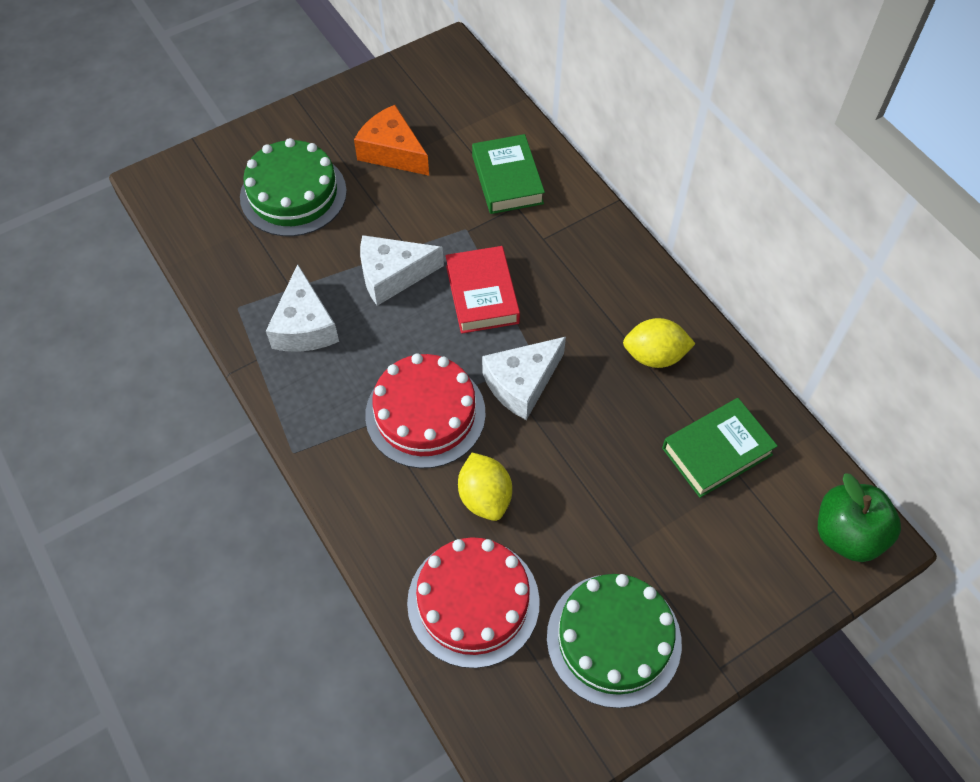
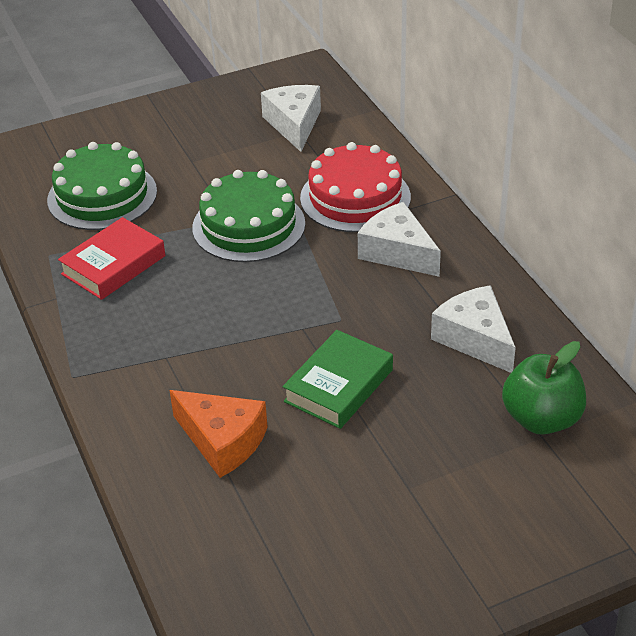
green book: 2 -> 1
red cake: 2 -> 1
yellow lemon: 2 -> 0

